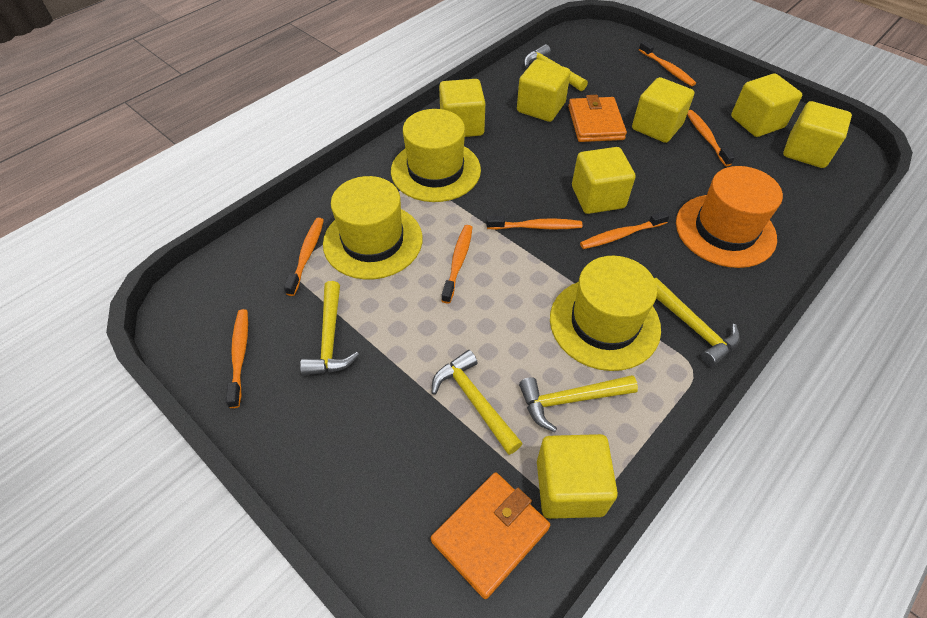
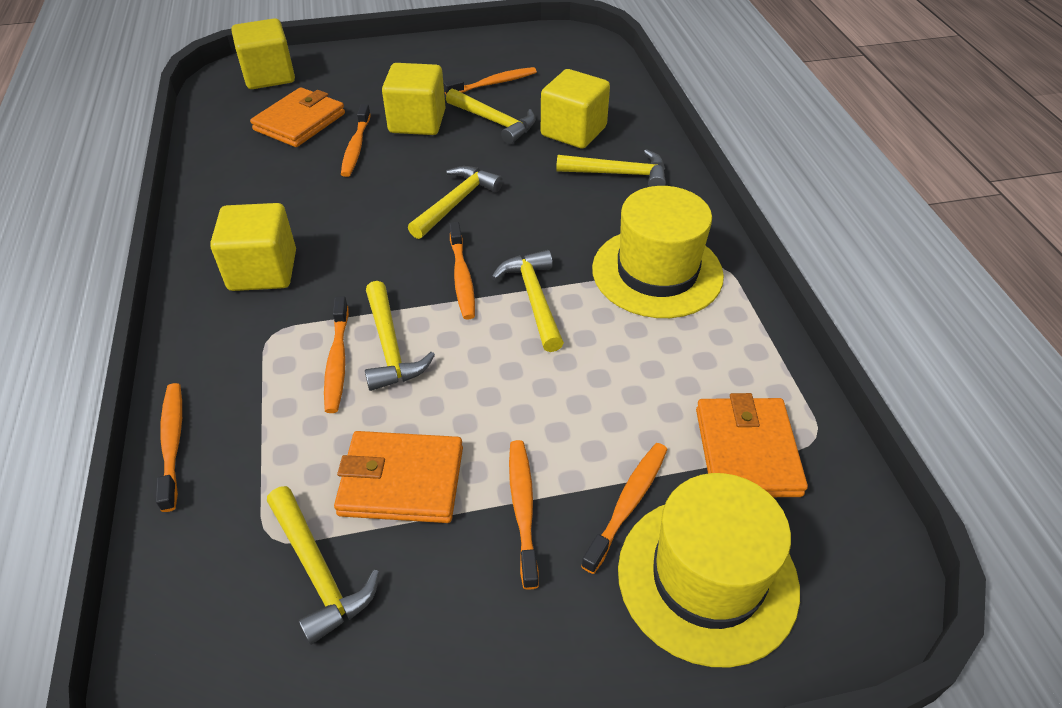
orange hat: 1 -> 0
orange wallet: 2 -> 3
yellow cube: 7 -> 4
yellow hammer: 5 -> 6
yellow hat: 3 -> 2

